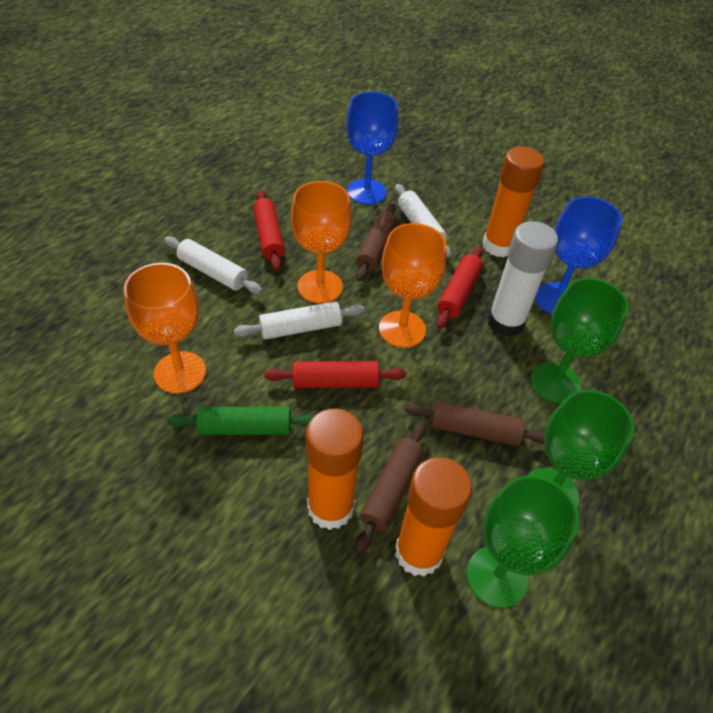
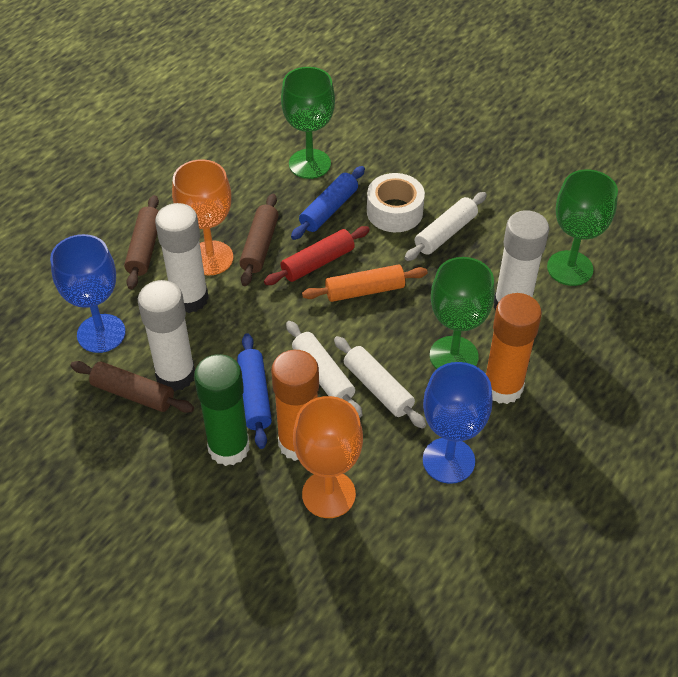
blue rolling pin: 0 -> 2
green glue stick: 0 -> 1
green rolling pin: 1 -> 0
orange glue stick: 3 -> 2
orange goblet: 3 -> 2
orange rolling pin: 0 -> 1
red rolling pin: 3 -> 1
white glue stick: 1 -> 3
white tape: 0 -> 1

